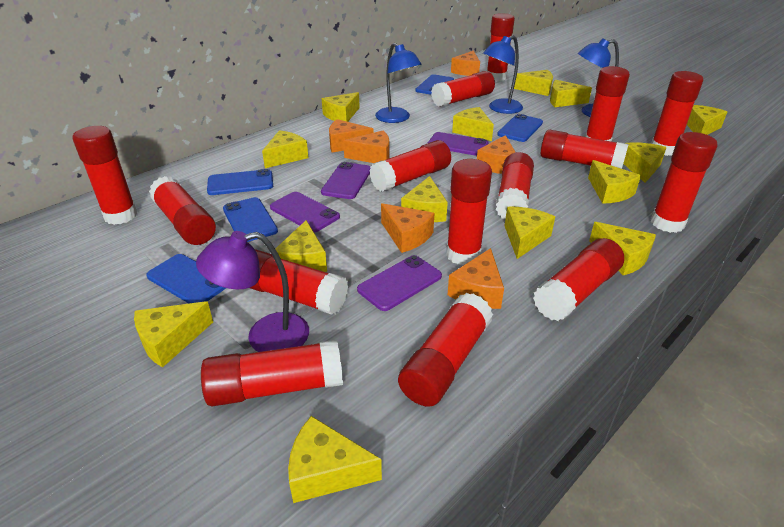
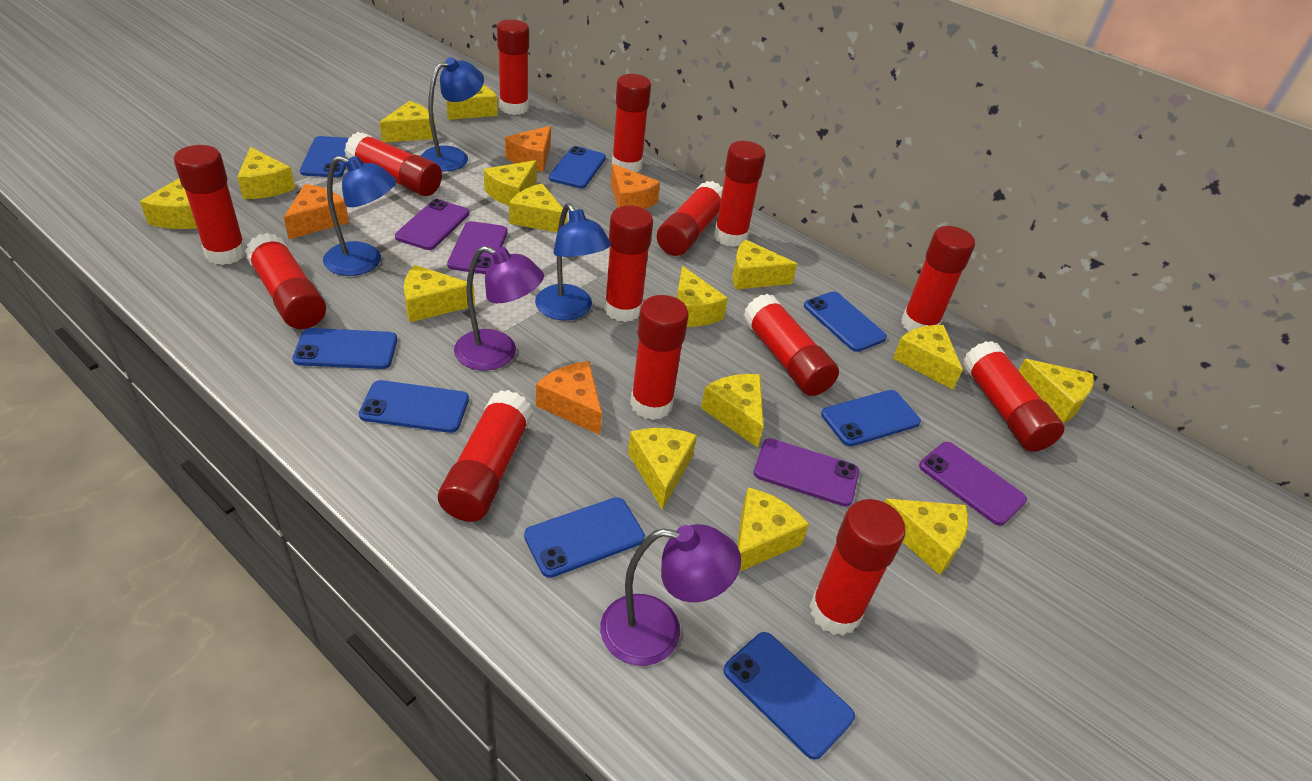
blue phone: 5 -> 8
orange cheese: 6 -> 4
purple lamp: 1 -> 2
red glue stick: 15 -> 14
yellow cheese: 14 -> 15

